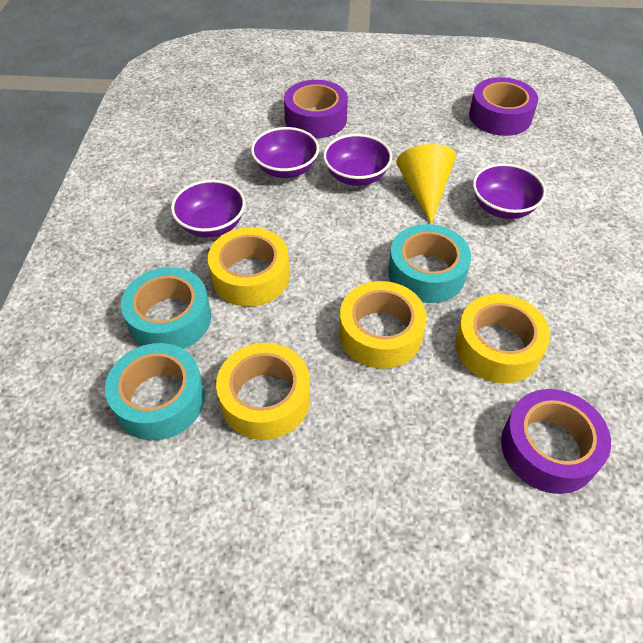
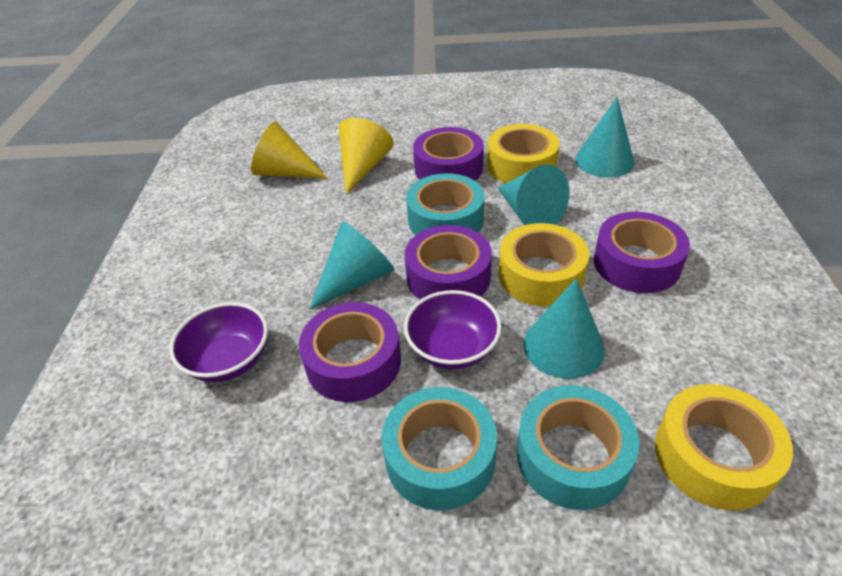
purple bowl: 4 -> 2
purple tape: 3 -> 4
turquoise cone: 0 -> 4
yellow cone: 1 -> 2
yellow tape: 4 -> 3

